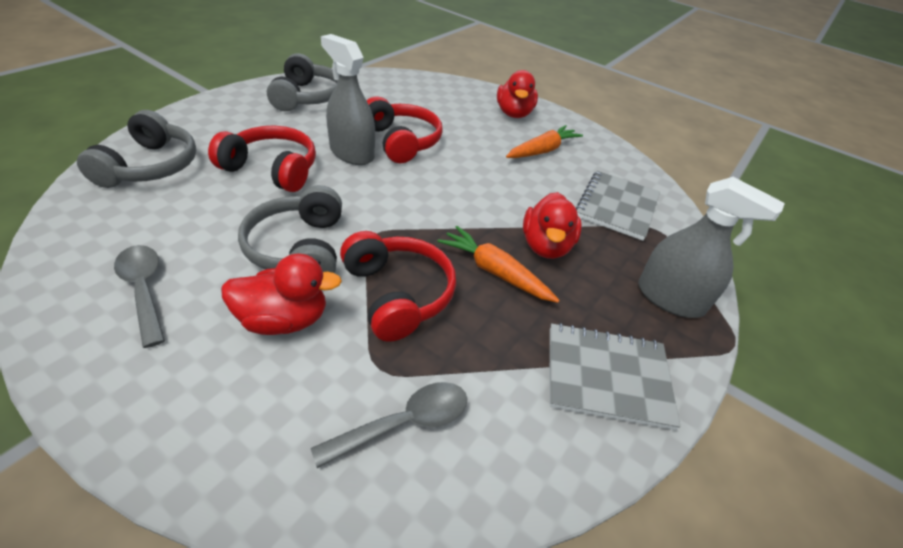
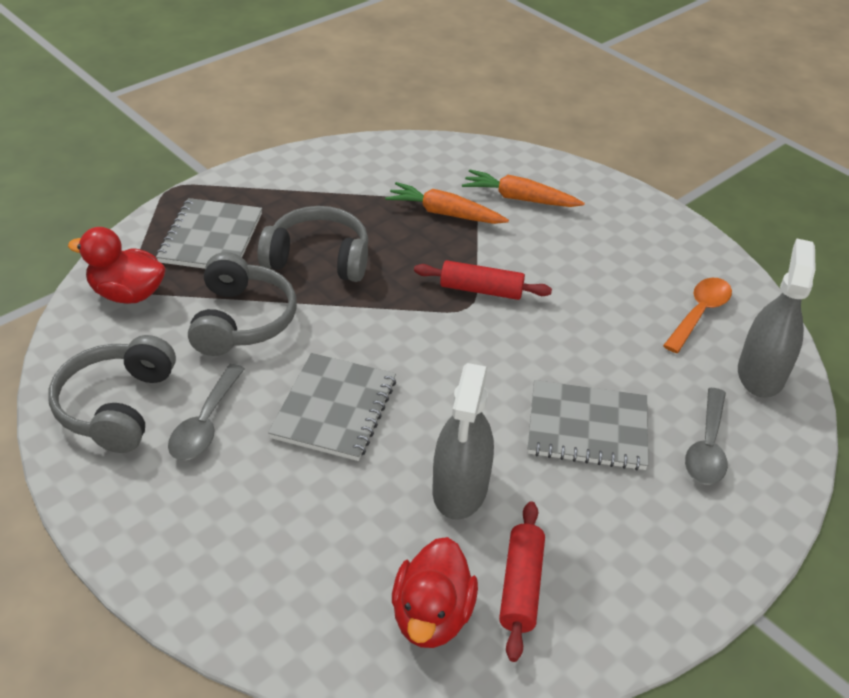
grey notebook: 2 -> 3
orange spoon: 0 -> 1
red duck: 3 -> 2
red headphones: 3 -> 0
red rolling pin: 0 -> 2

